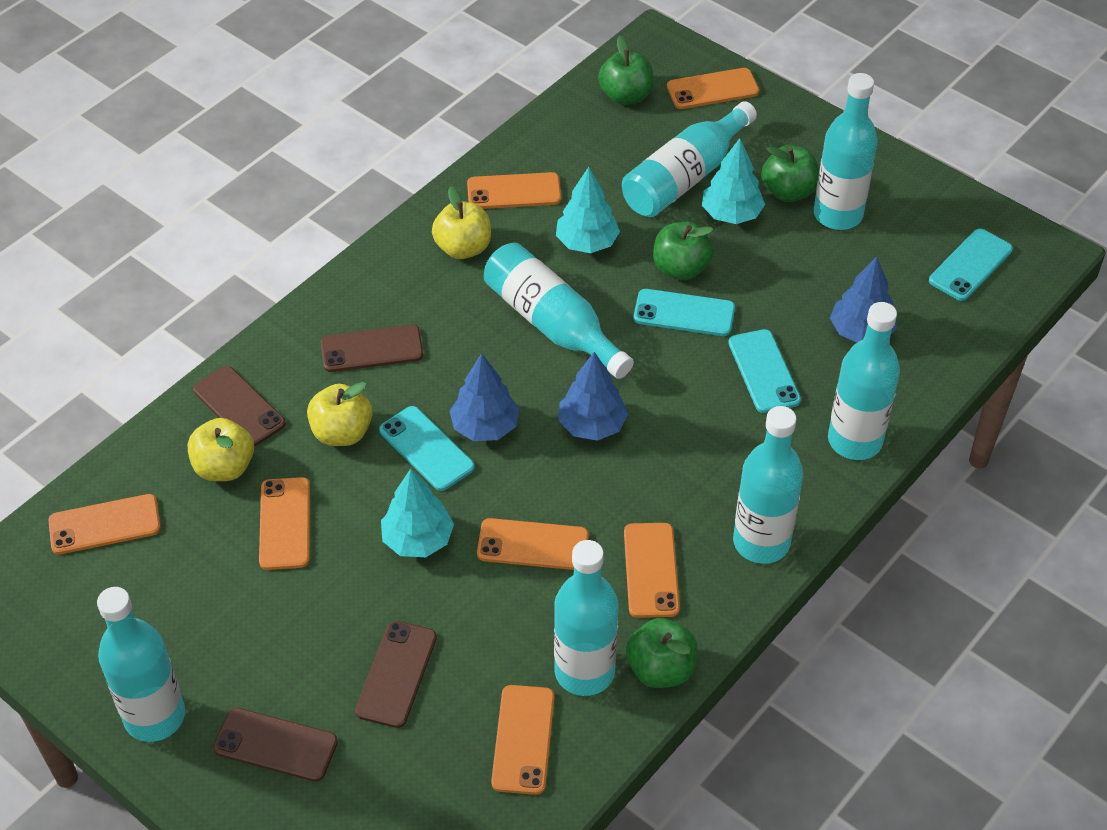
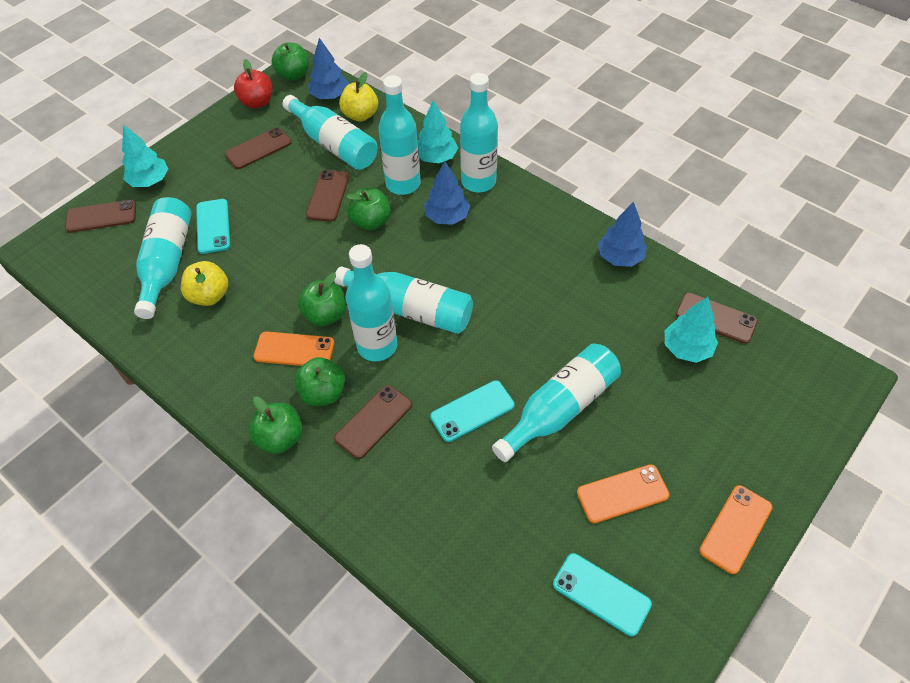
brown phone: 4 -> 5
green apple: 4 -> 5
orange phone: 7 -> 3
red apple: 0 -> 1
turquoise phone: 4 -> 3
yellow apple: 3 -> 2

